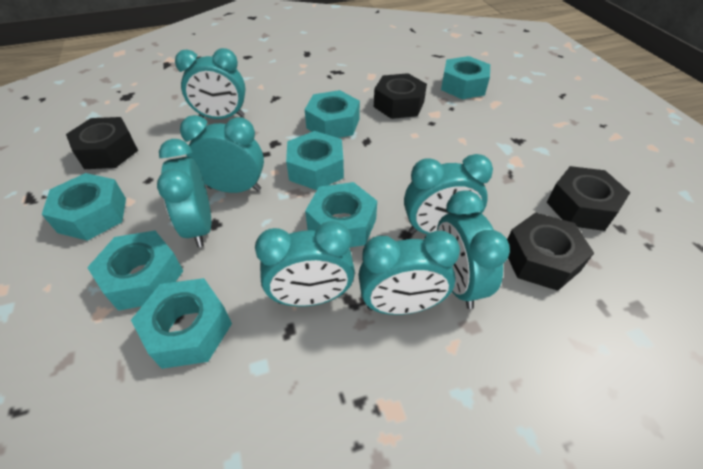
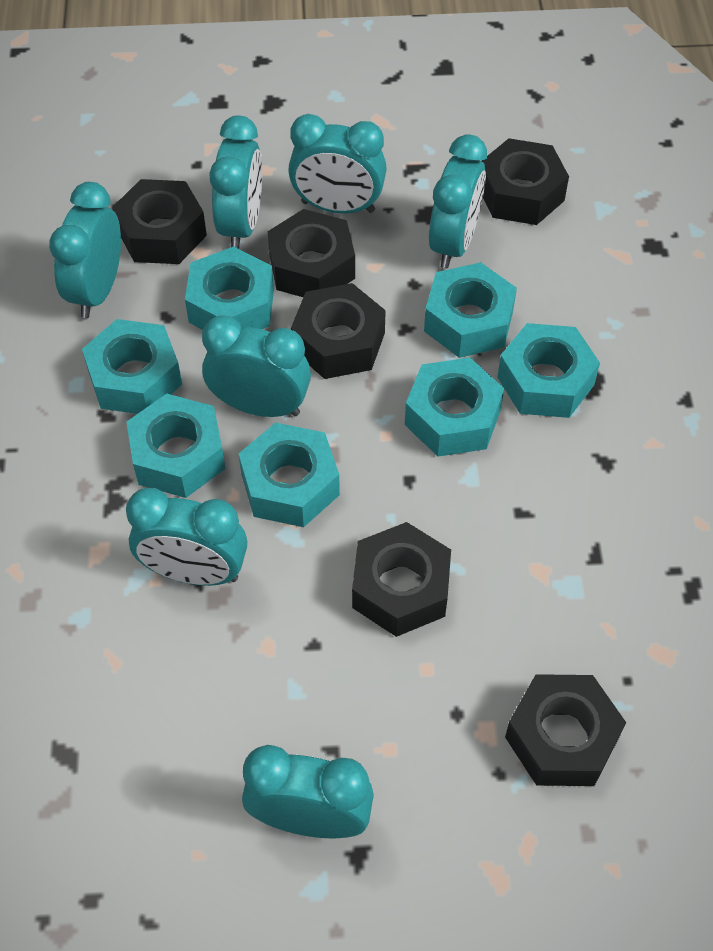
black nut: 4 -> 6

